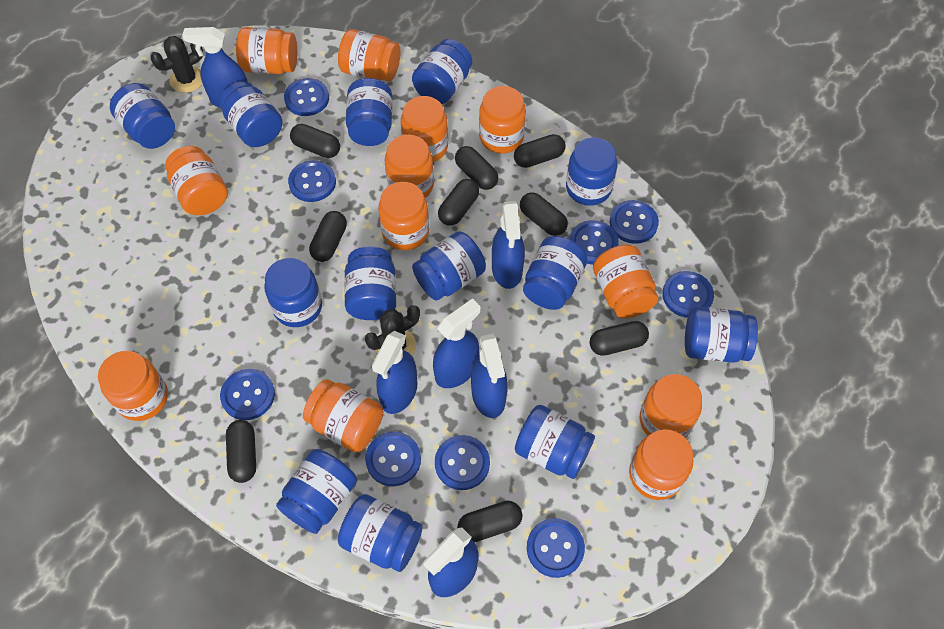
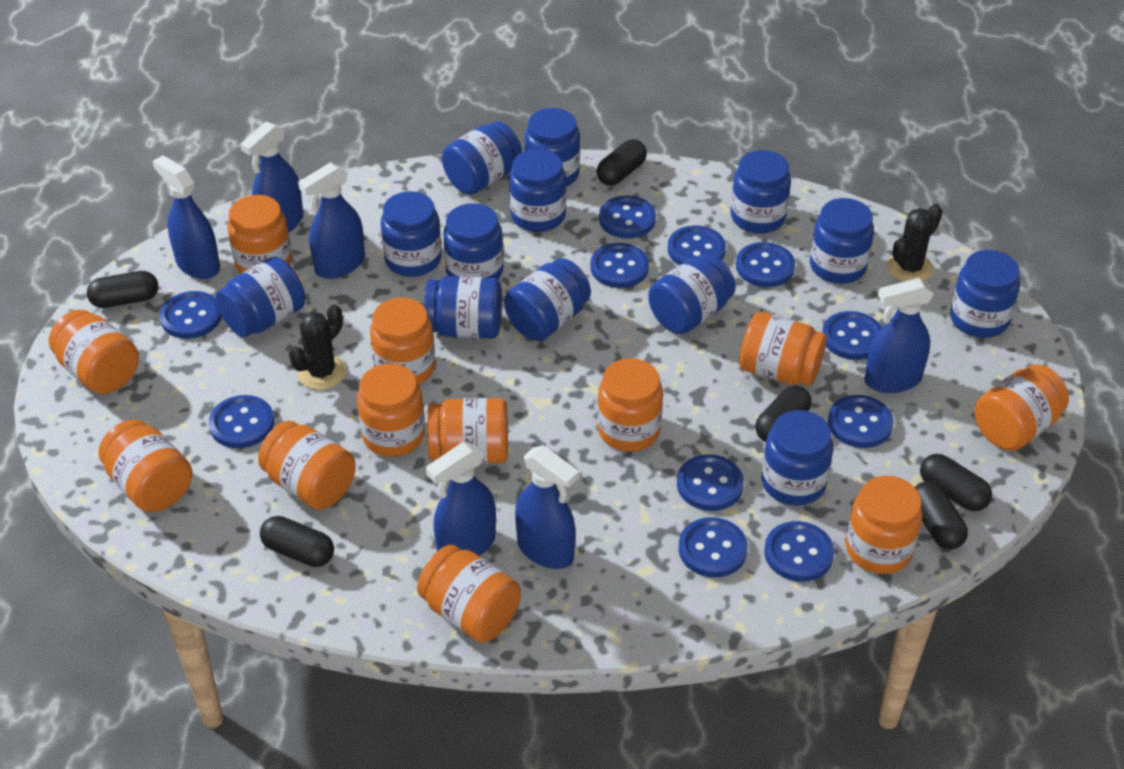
black capsule: 9 -> 6
blue button: 9 -> 11

